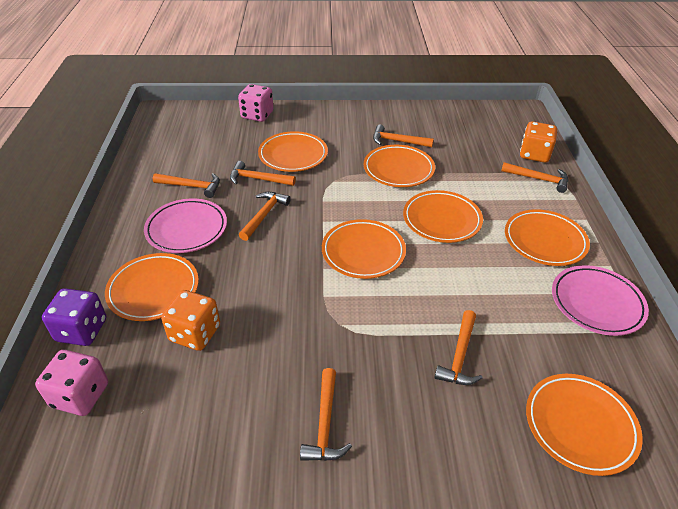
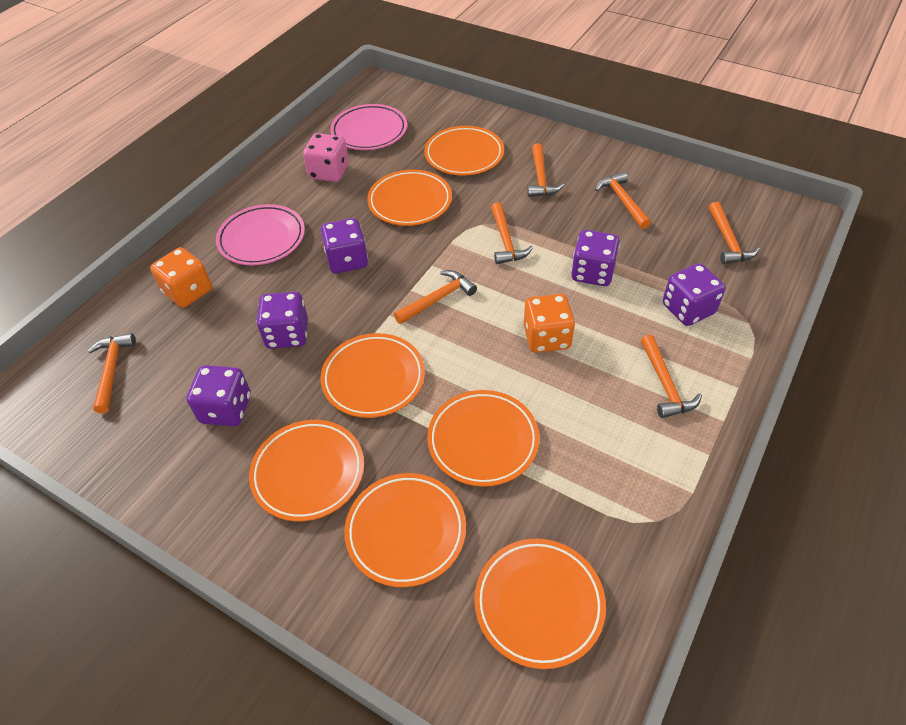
pink dice: 2 -> 1
purple dice: 1 -> 5

